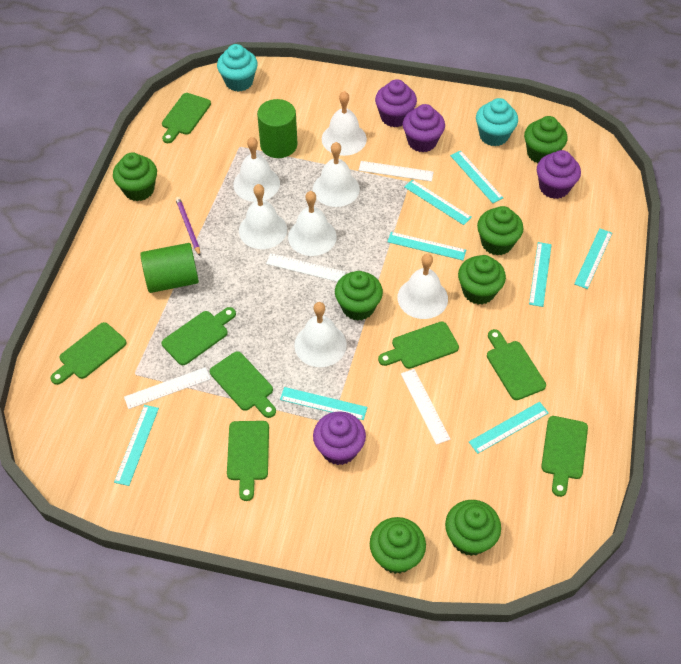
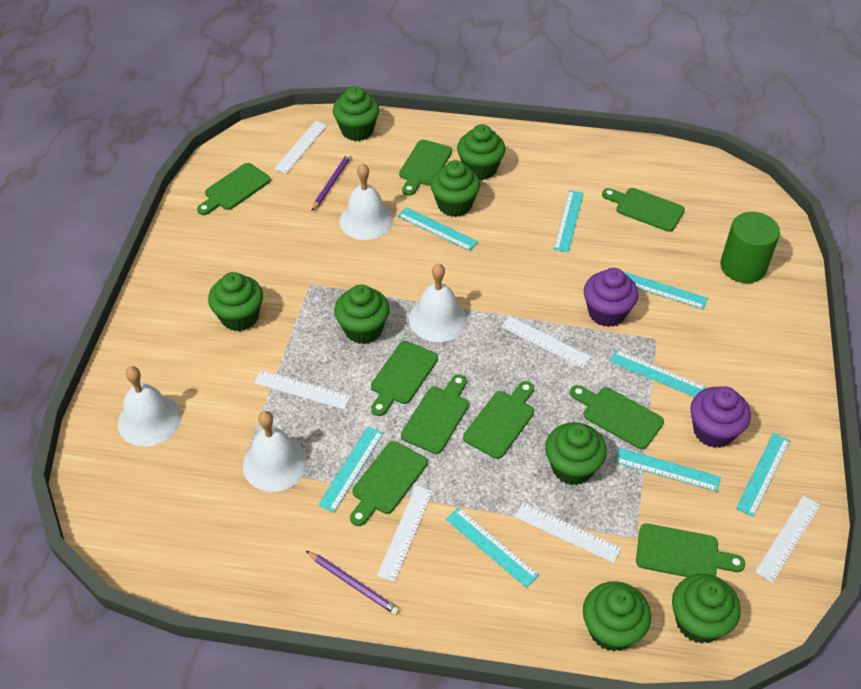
green cupcake: 7 -> 8
green cutting board: 8 -> 9
green cylinder: 2 -> 1
purple cupcake: 4 -> 2
purple pencil: 1 -> 2
turquoise cupcake: 2 -> 0
white bell: 7 -> 4
white ruler: 4 -> 6

